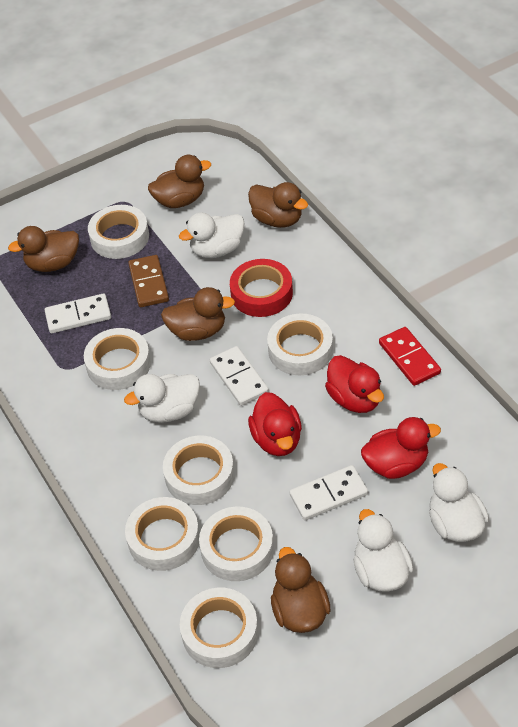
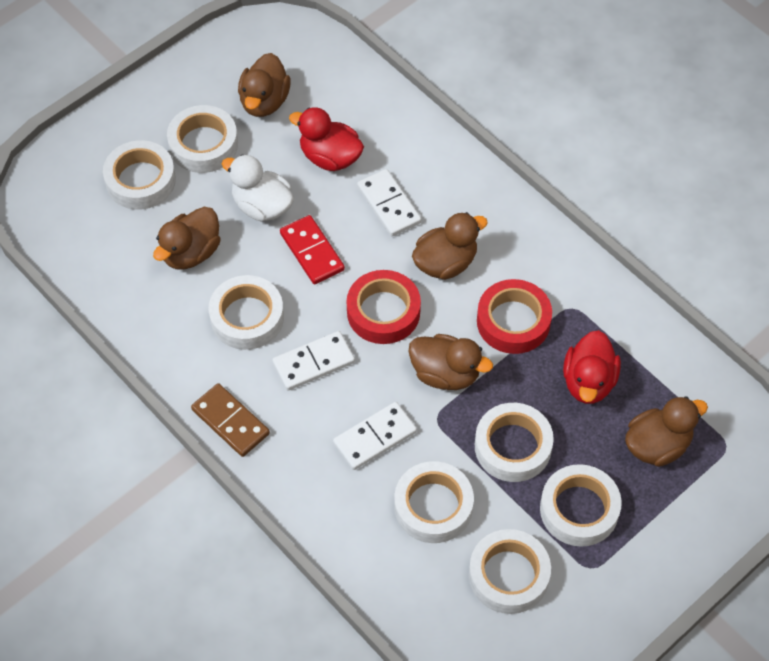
red duck: 3 -> 2
red tape: 1 -> 2
white duck: 4 -> 1

